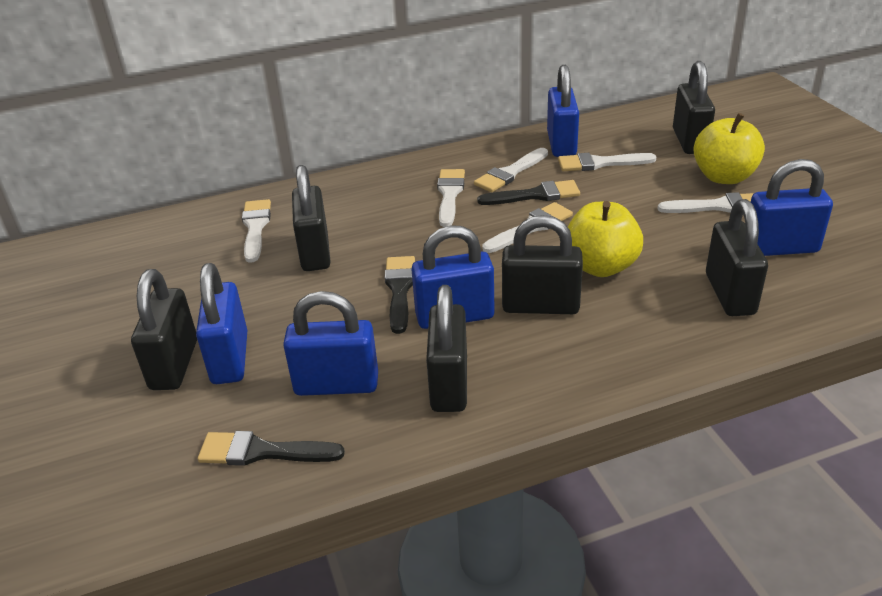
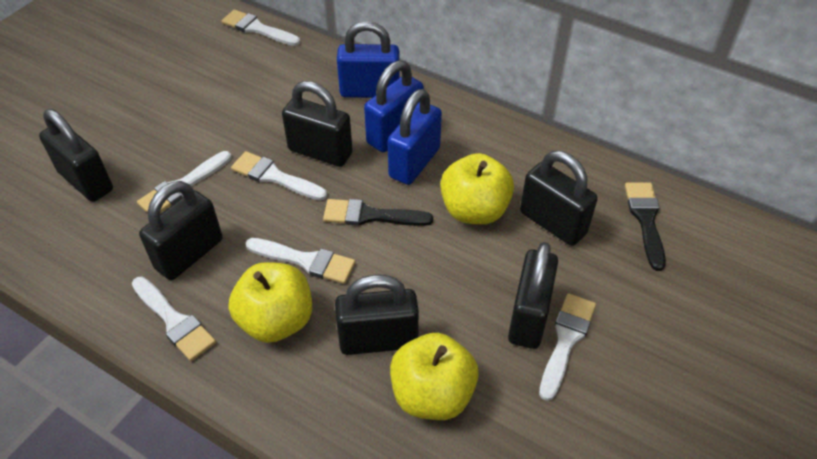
black brush: 3 -> 2
blue padlock: 5 -> 3
yellow apple: 2 -> 3

